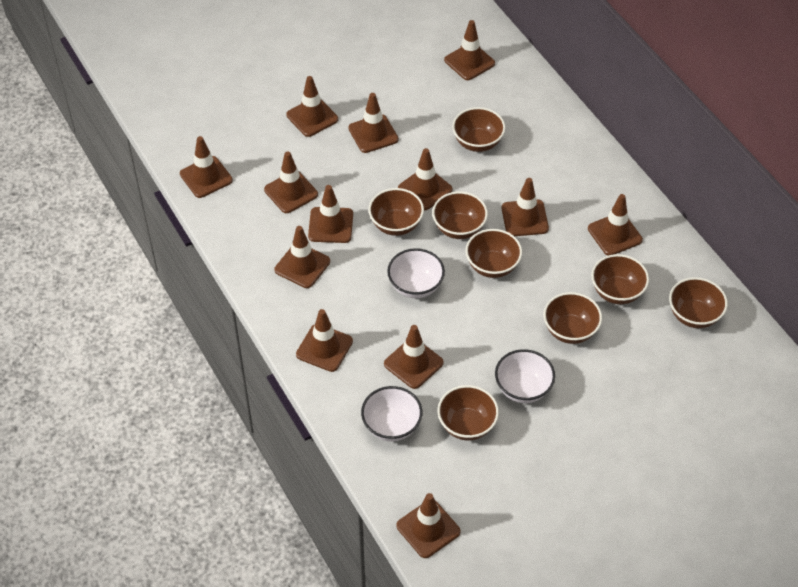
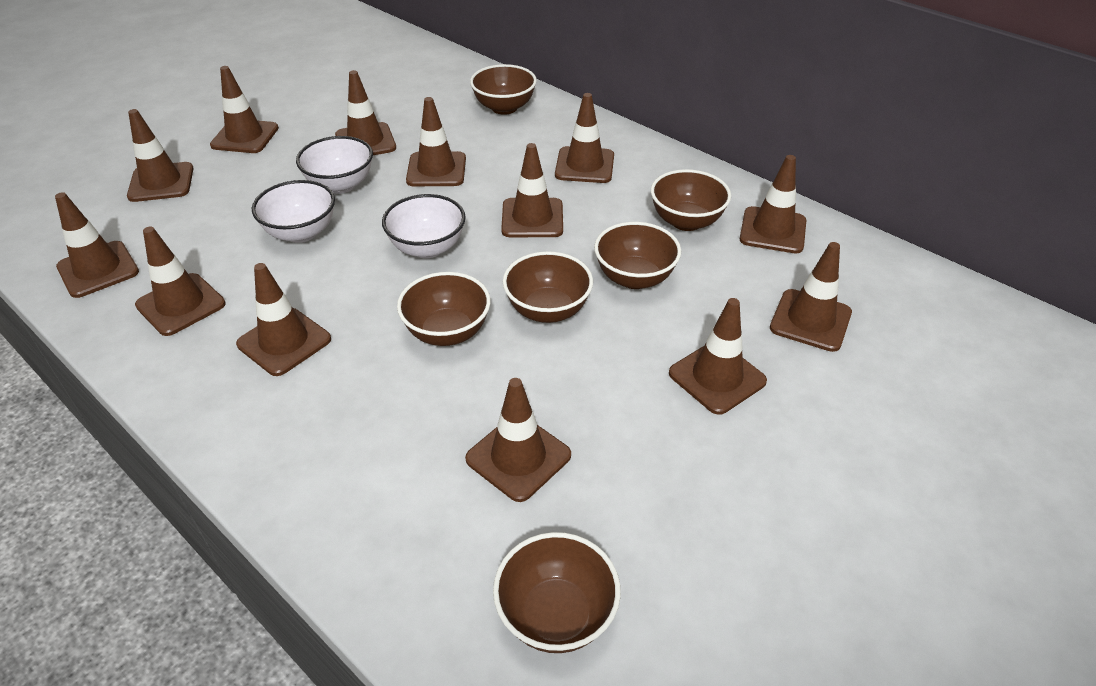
brown bowl: 8 -> 6

